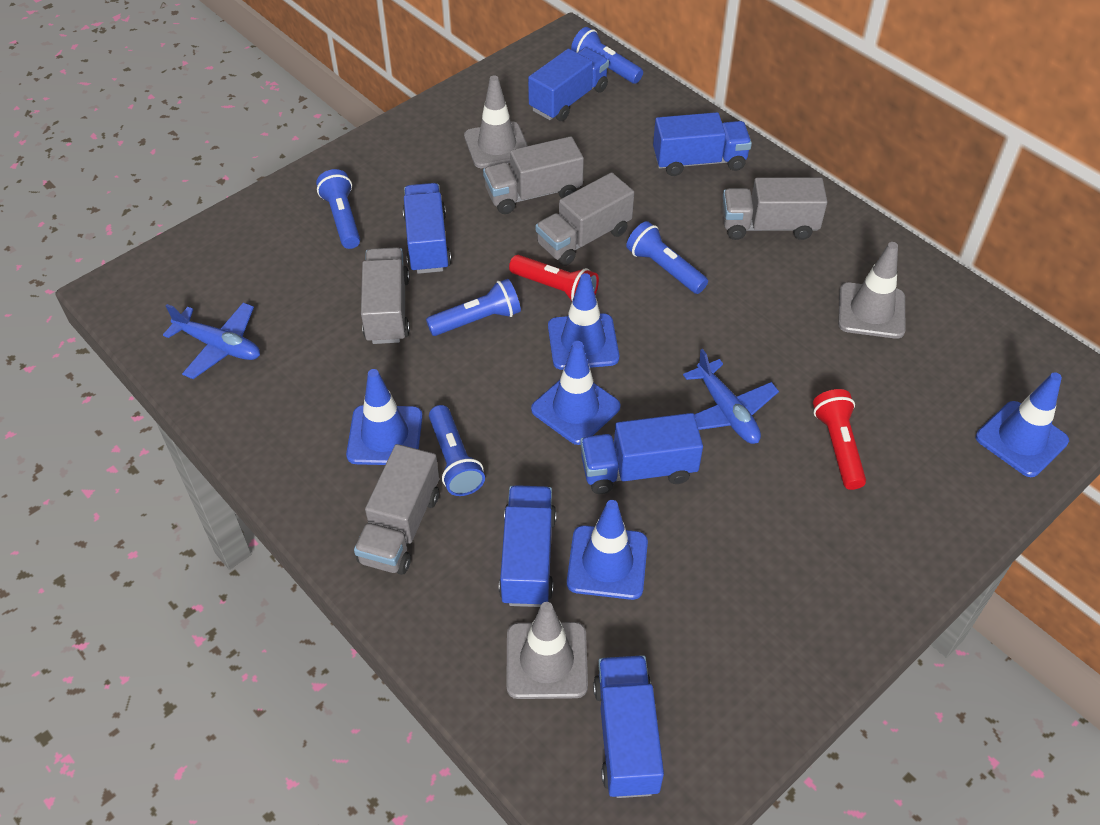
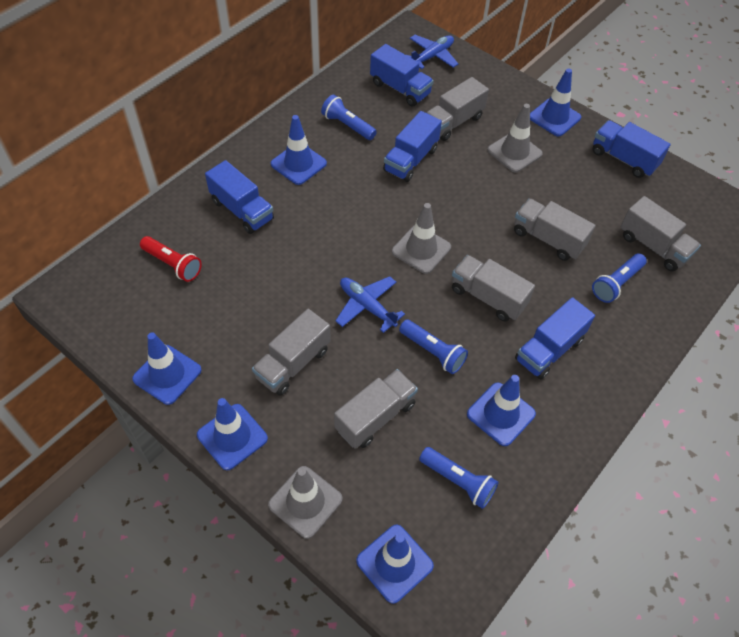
blue flashlight: 5 -> 4
blue traffic cone: 5 -> 6
blue truck: 6 -> 5
grey truck: 5 -> 6
red flashlight: 2 -> 1

